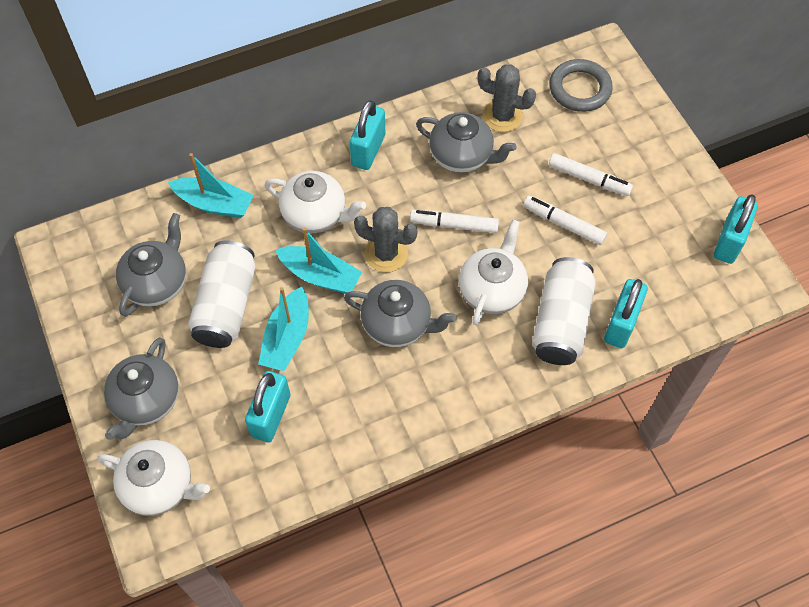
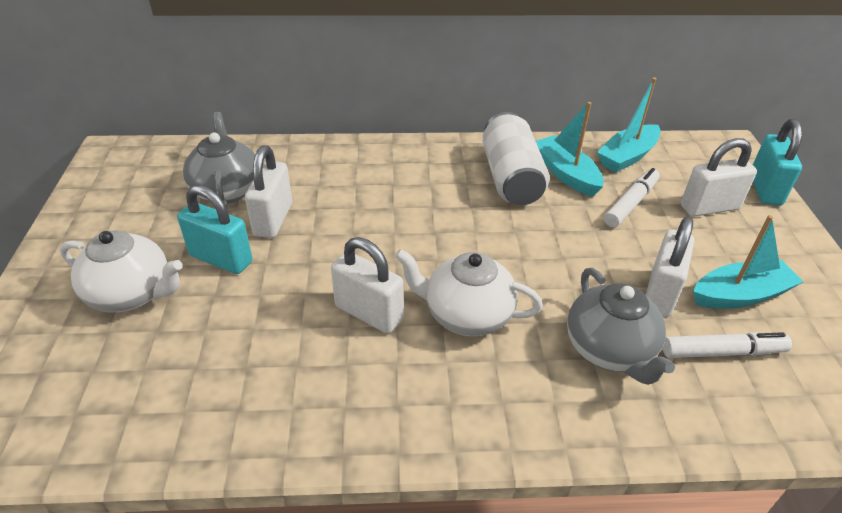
grey cactus: 2 -> 0
grey ring: 1 -> 0
grey teapot: 4 -> 2
turquoise padlock: 4 -> 2
white can: 2 -> 1
white marker: 3 -> 2
white padlock: 0 -> 4
white teapot: 3 -> 2

